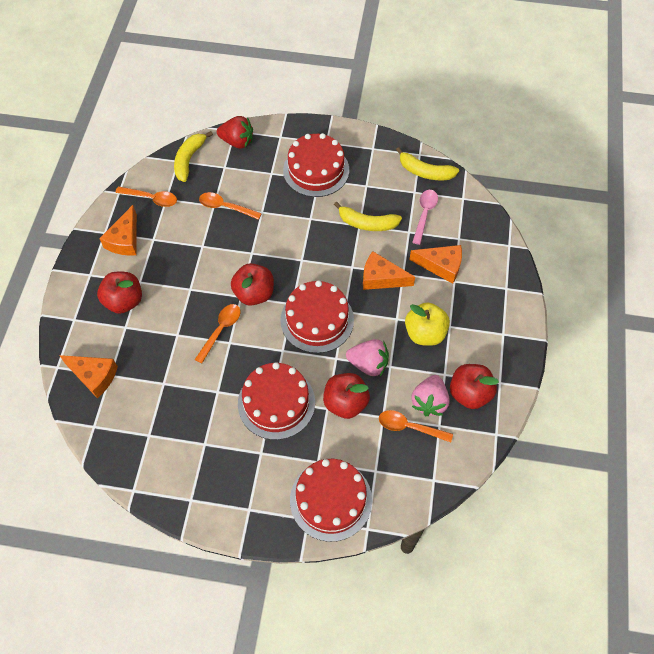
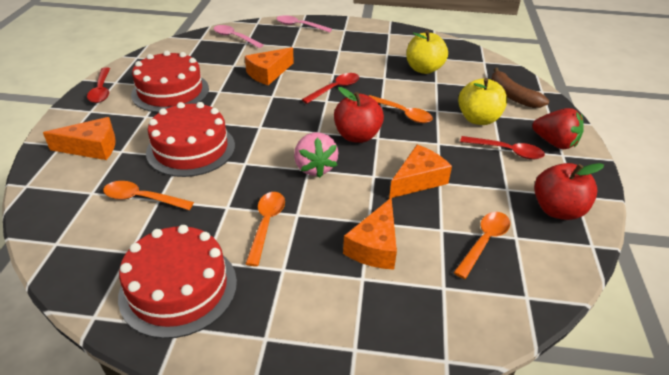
brown banana: 0 -> 1
pink spoon: 1 -> 2
pink strawberry: 2 -> 1
red apple: 4 -> 2
red cake: 4 -> 3
red spoon: 0 -> 3
yellow apple: 1 -> 2
yellow banana: 3 -> 0

